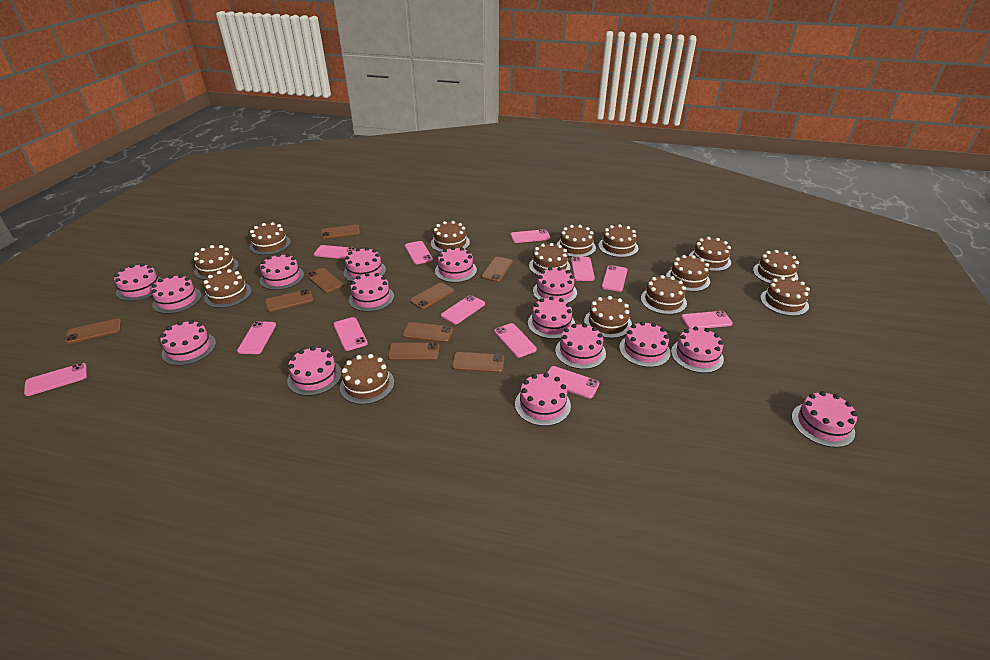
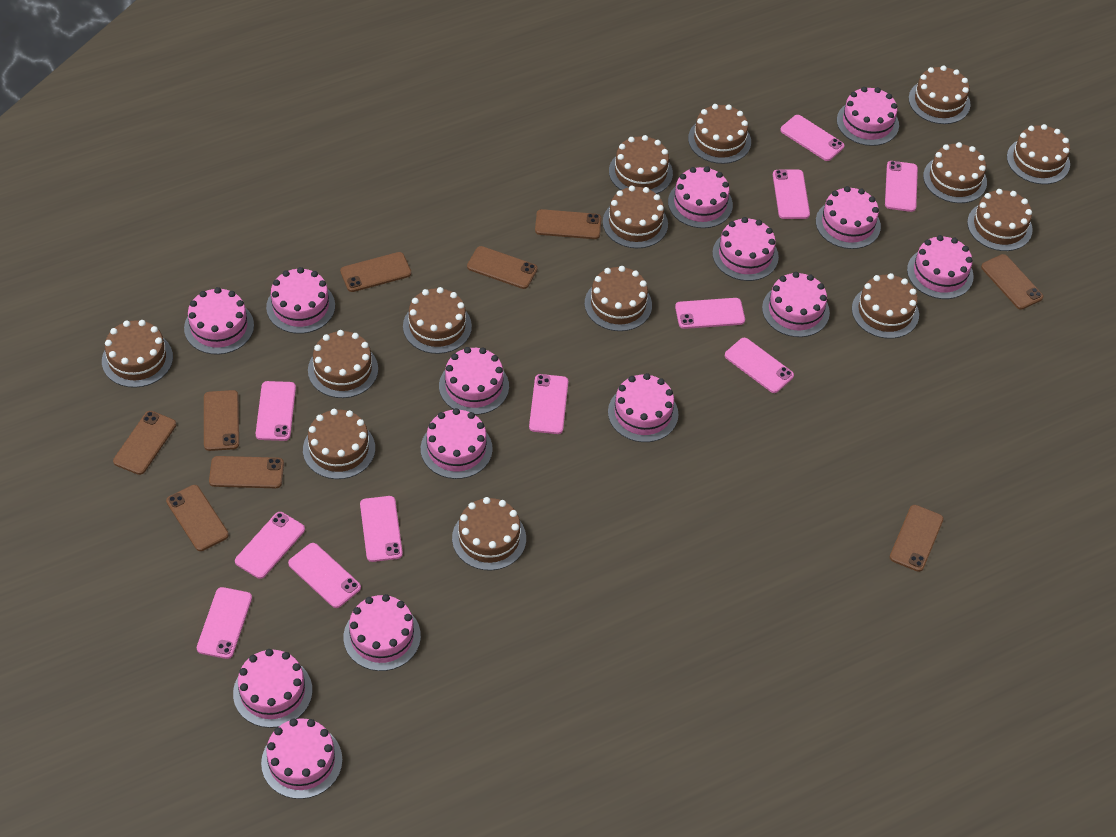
pink cake: 15 -> 14
pink phone: 12 -> 11

